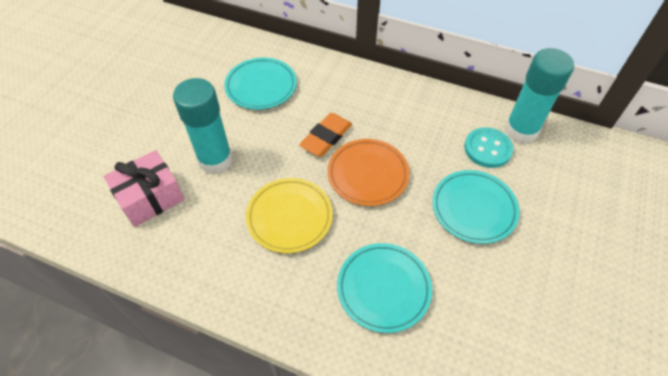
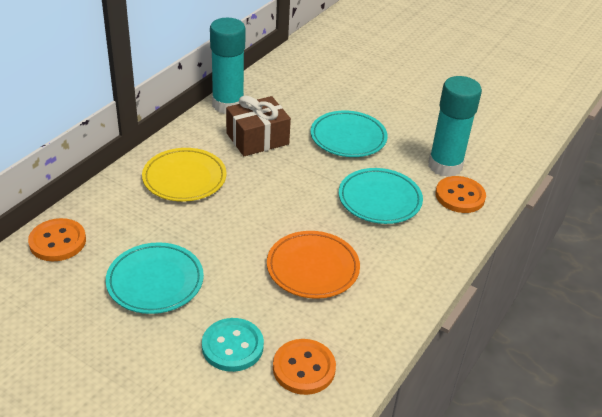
brown gift: 0 -> 1
orange button: 0 -> 3
orange eraser: 1 -> 0
pink gift: 1 -> 0

